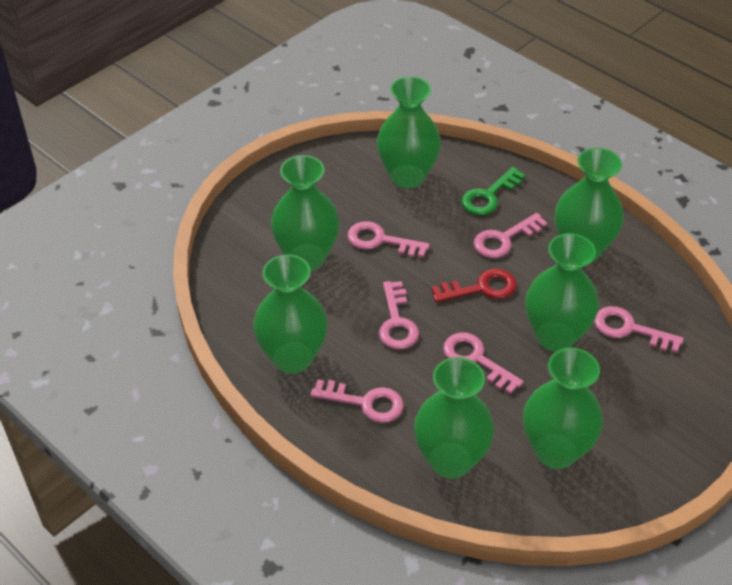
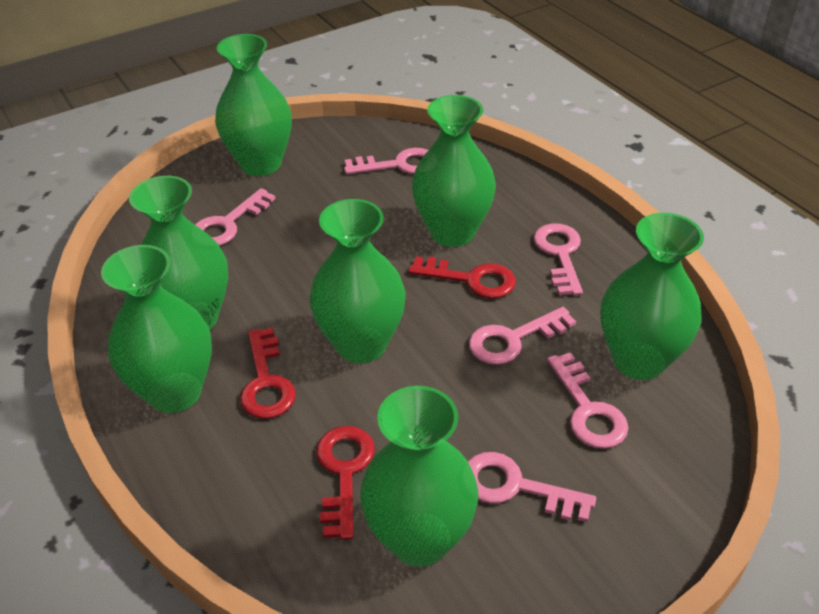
green key: 1 -> 0
red key: 1 -> 3

